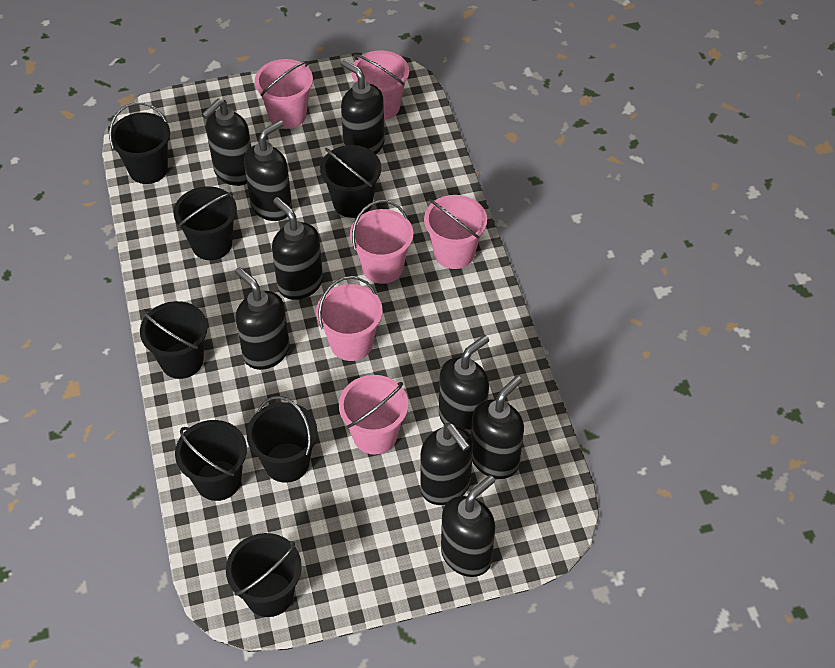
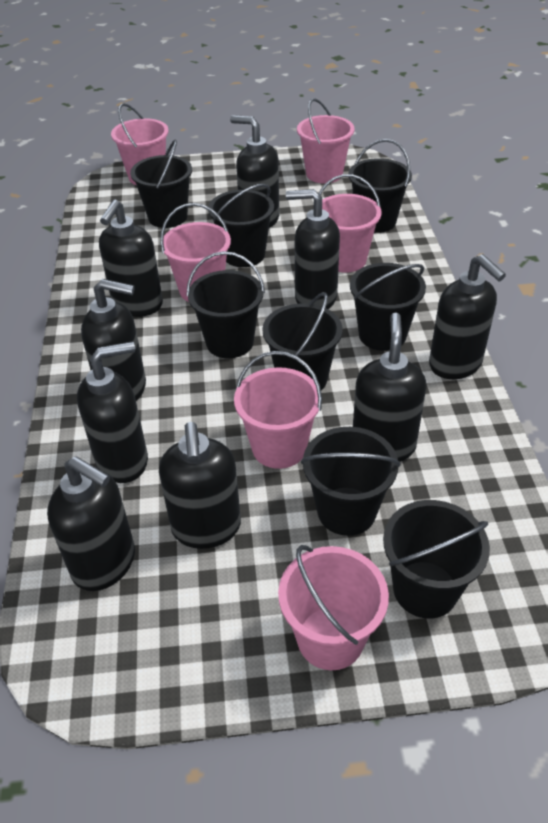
black bucket: 7 -> 8

